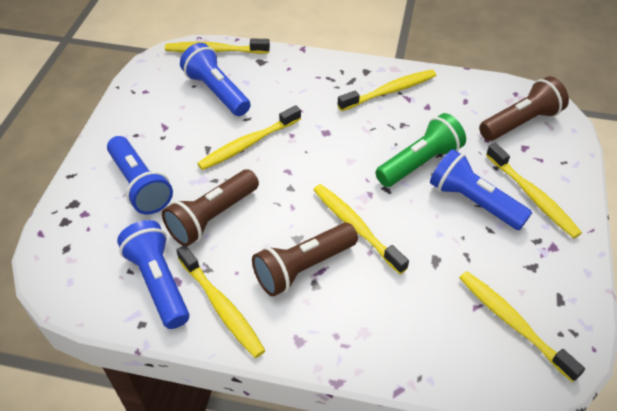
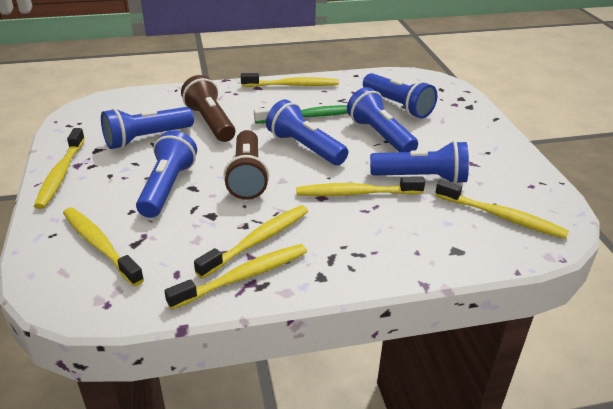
blue flashlight: 4 -> 6
brown flashlight: 3 -> 2
green flashlight: 1 -> 0
green toothbrush: 0 -> 1

